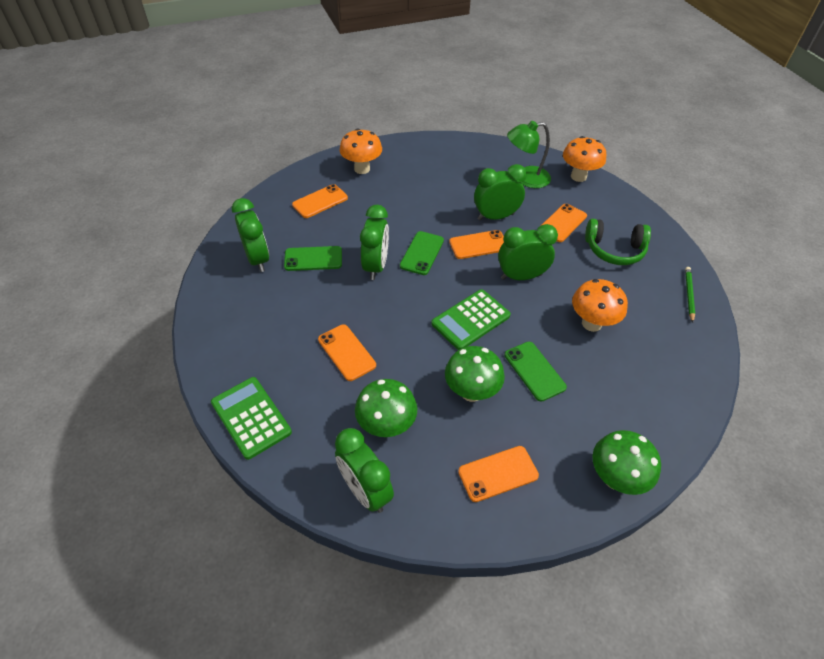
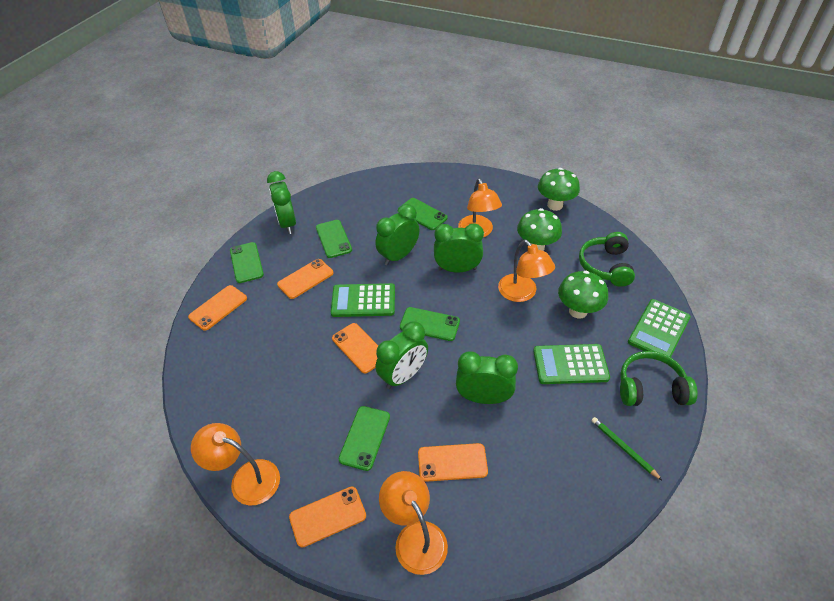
green calculator: 2 -> 3
green headphones: 1 -> 2
green lamp: 1 -> 0
green phone: 3 -> 5
orange lamp: 0 -> 4
orange mushroom: 3 -> 0

